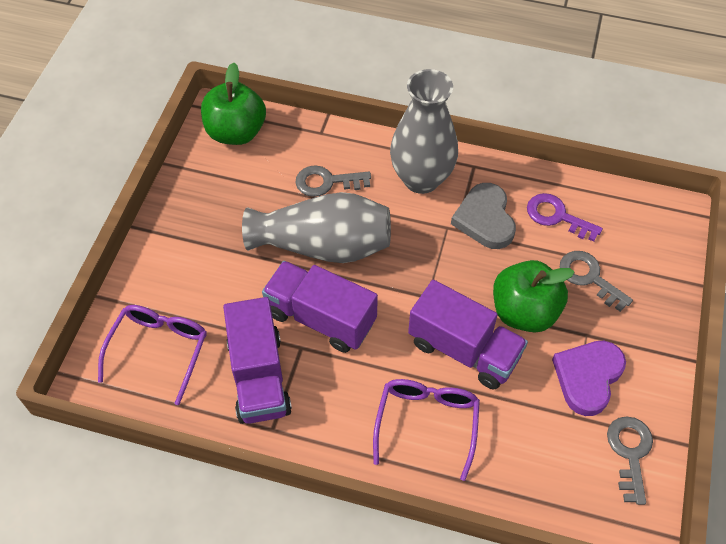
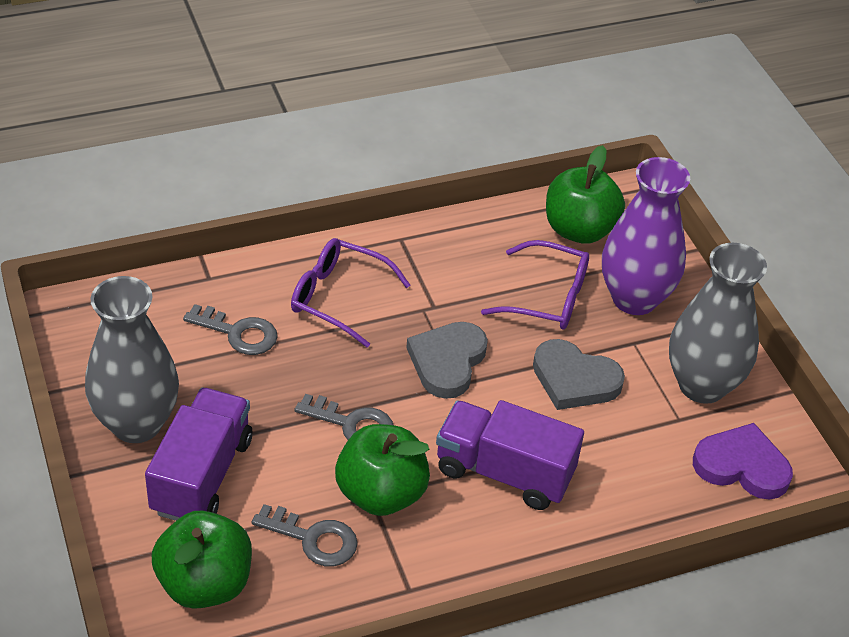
green apple: 2 -> 3
grey heart: 1 -> 2
purple key: 1 -> 0
purple truck: 3 -> 2
purple vase: 0 -> 1

